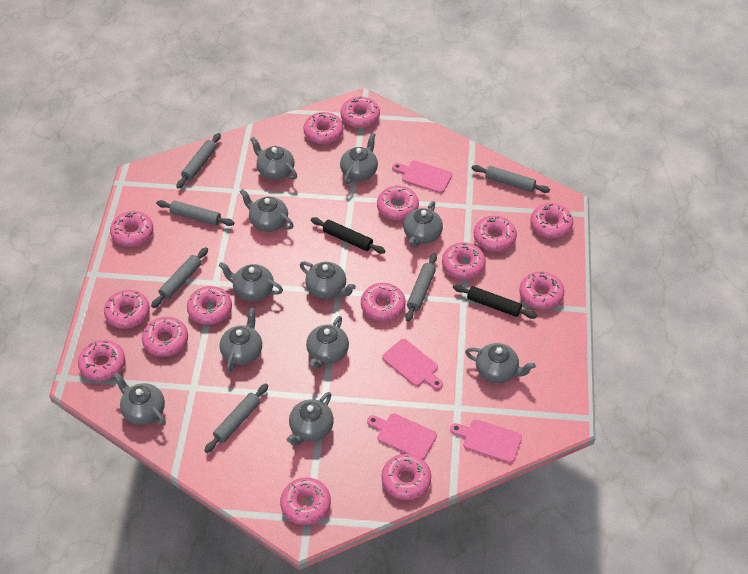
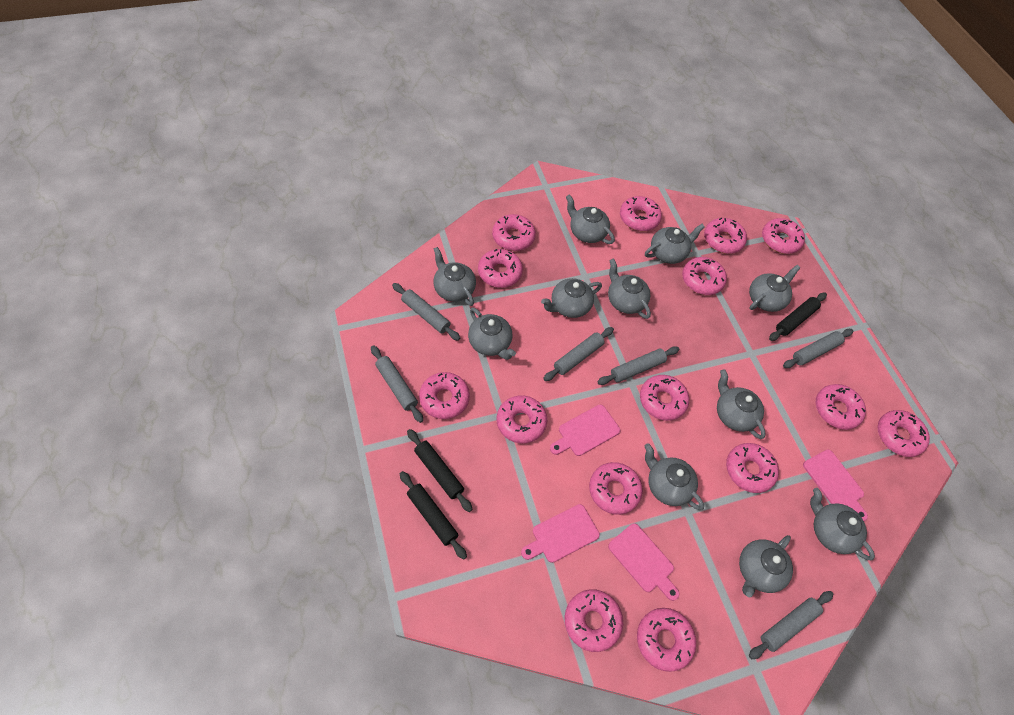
black rolling pin: 2 -> 3

